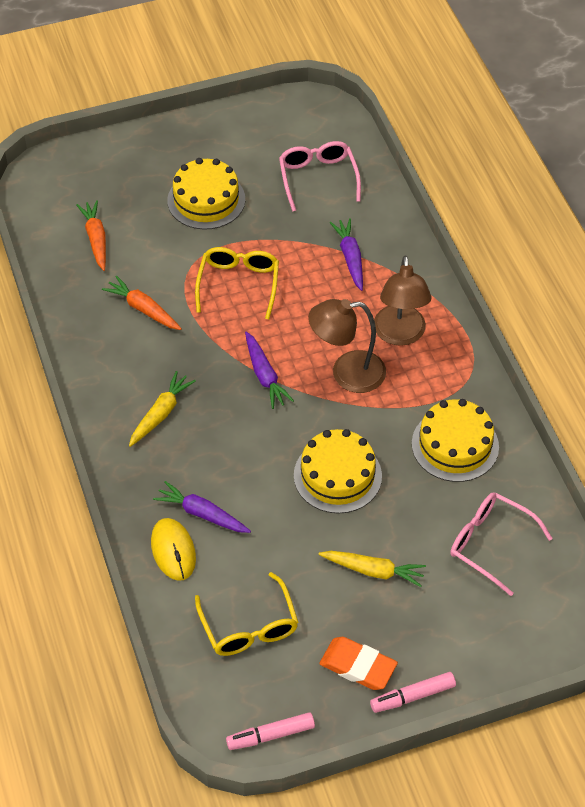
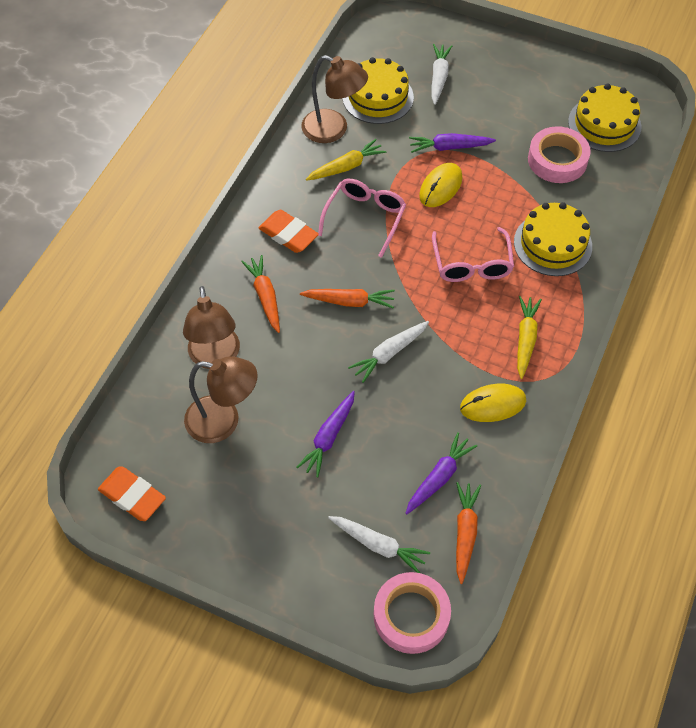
brown lamp: 2 -> 3
orange carrot: 2 -> 3
orange eraser: 1 -> 2
pink marker: 2 -> 0
pink tape: 0 -> 2
white carrot: 0 -> 3
yellow glasses: 2 -> 0
yellow mouse: 1 -> 2

